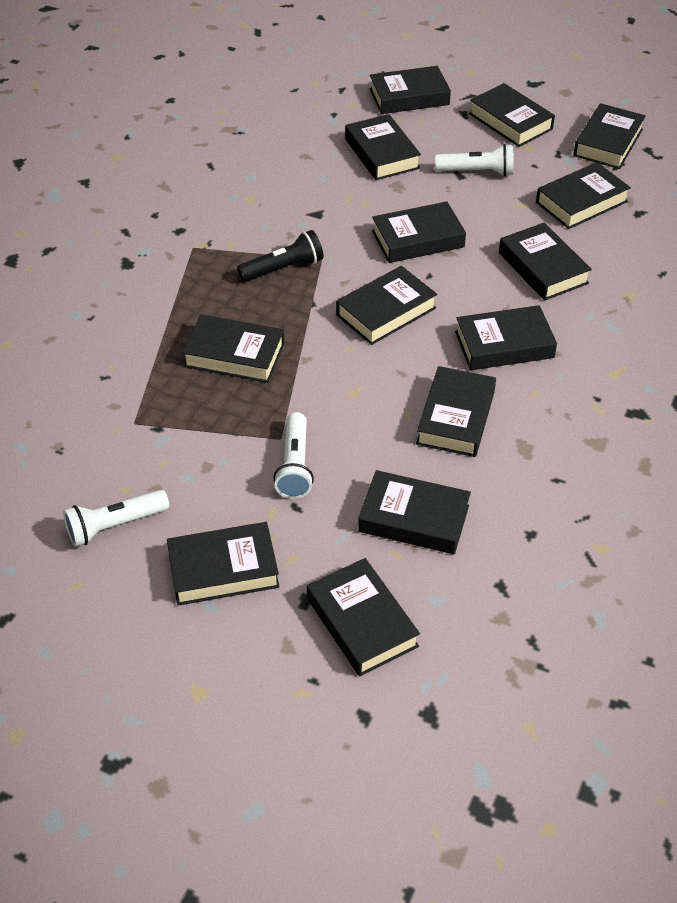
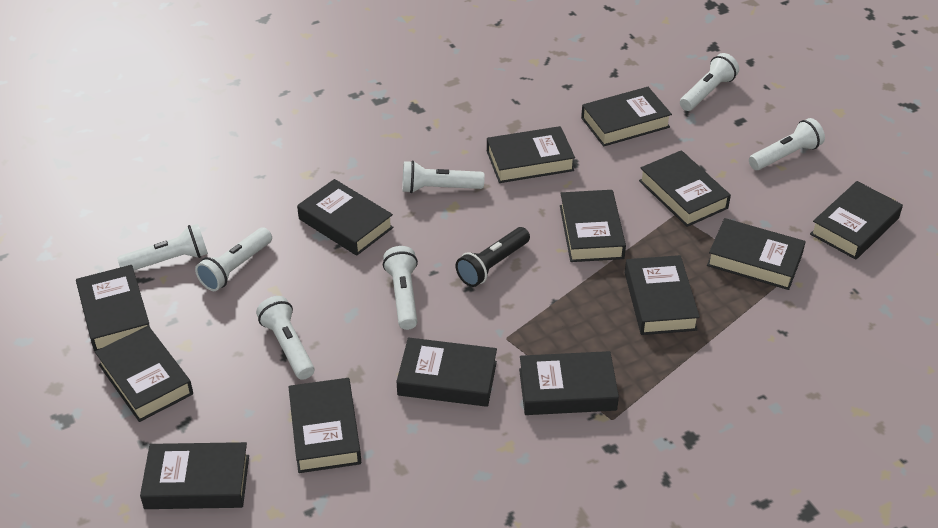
white flashlight: 3 -> 7

